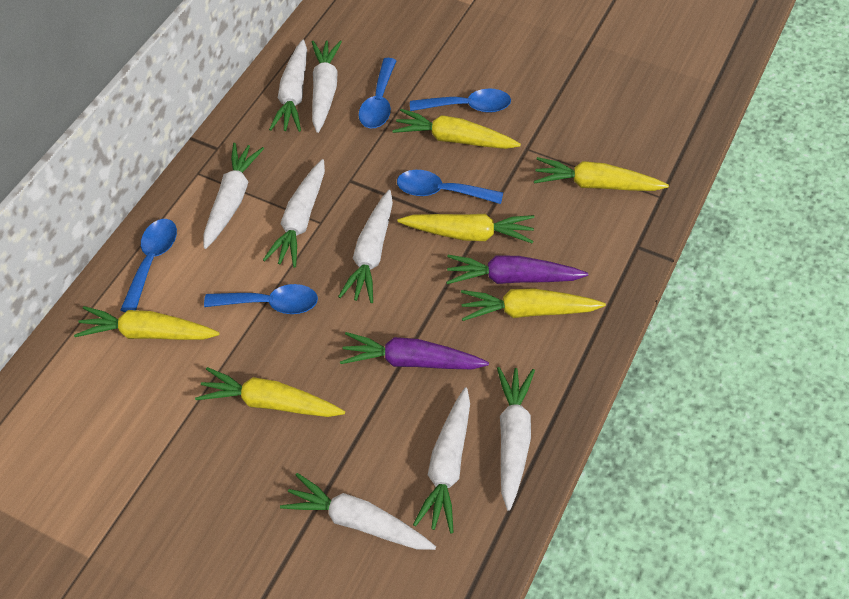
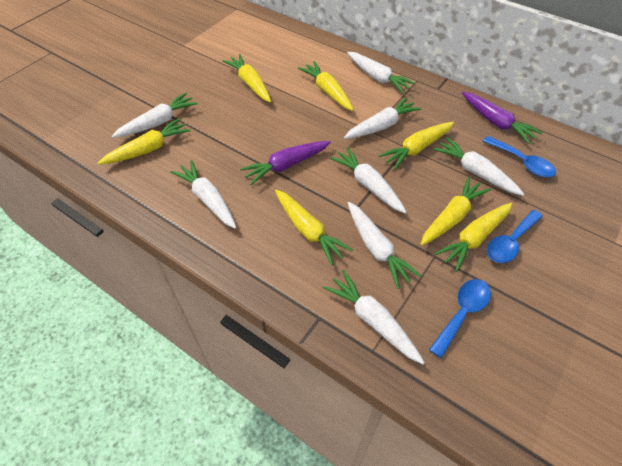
blue spoon: 5 -> 3
yellow carrot: 6 -> 7

